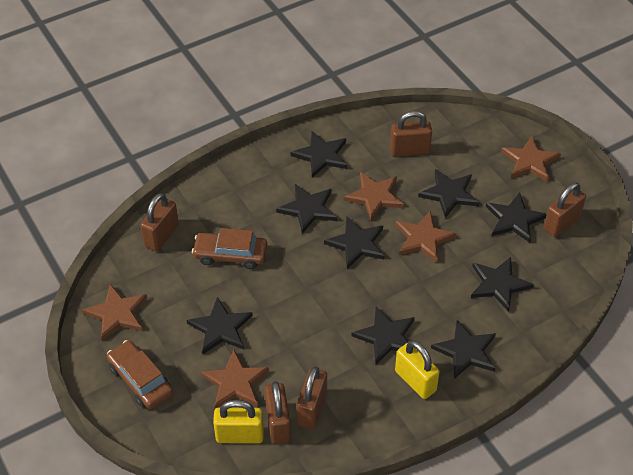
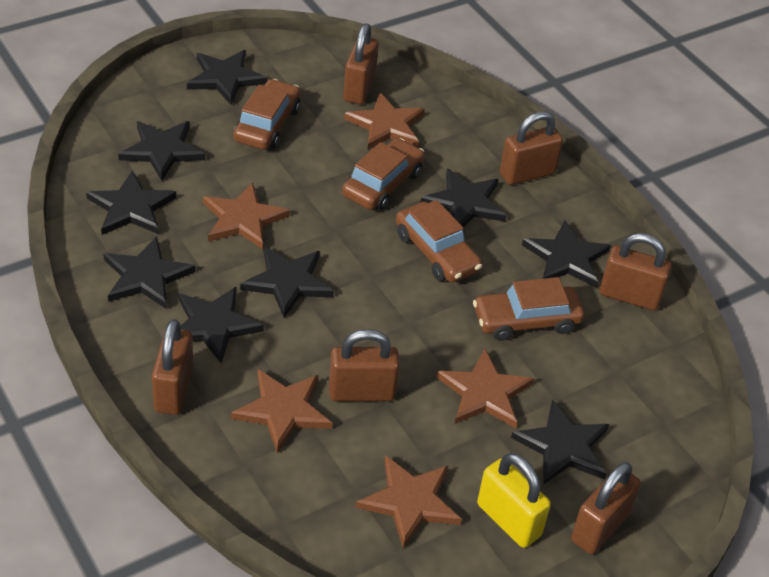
brown car: 2 -> 4
brown padlock: 5 -> 6
yellow padlock: 2 -> 1

